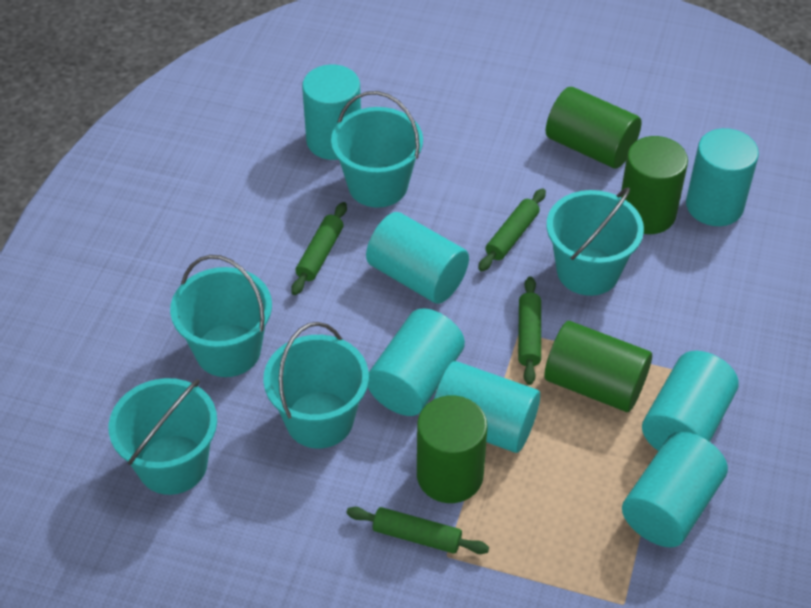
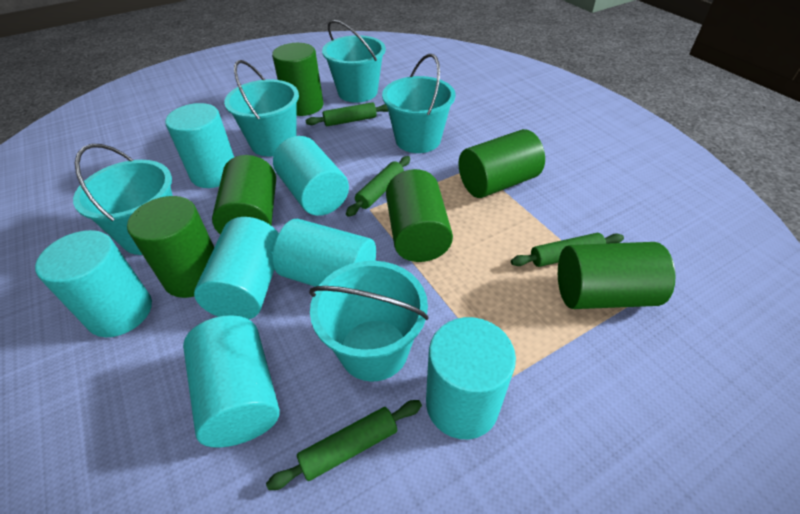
green cylinder: 4 -> 6

